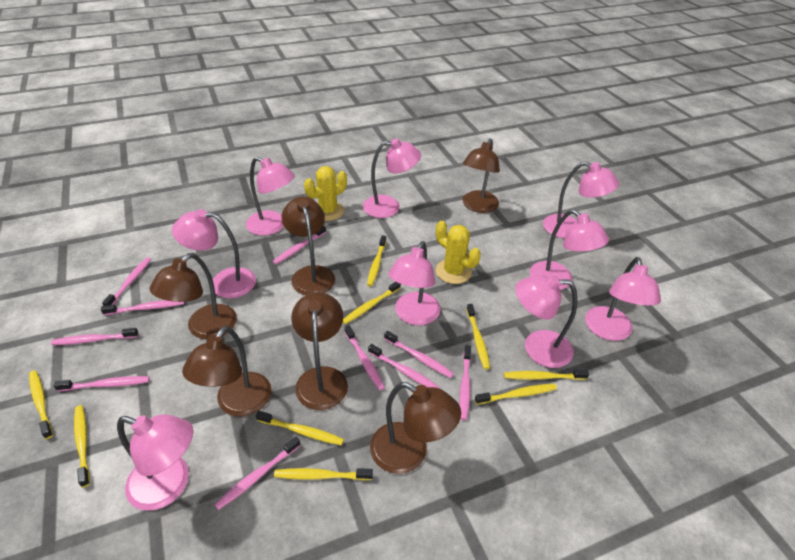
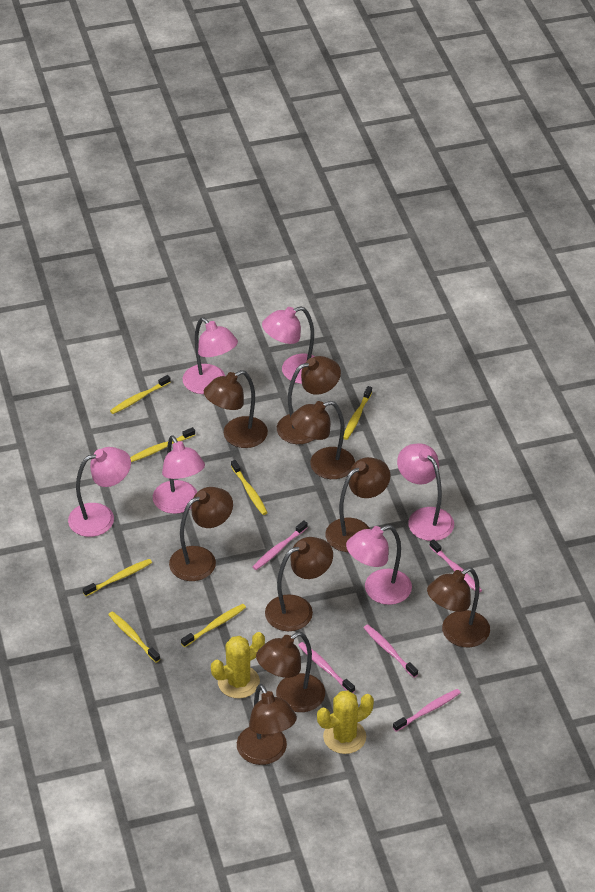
brown lamp: 6 -> 9
pink lamp: 9 -> 6
pink toothbrush: 10 -> 5
yellow toothbrush: 9 -> 7

